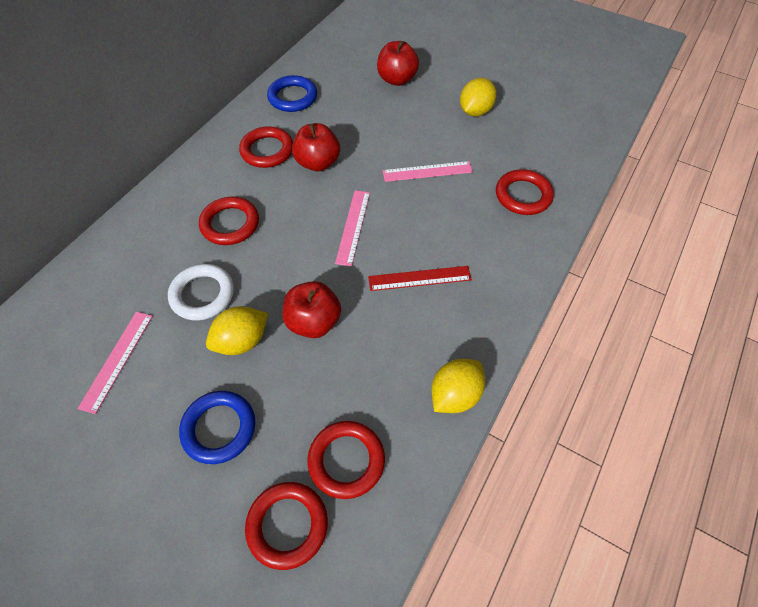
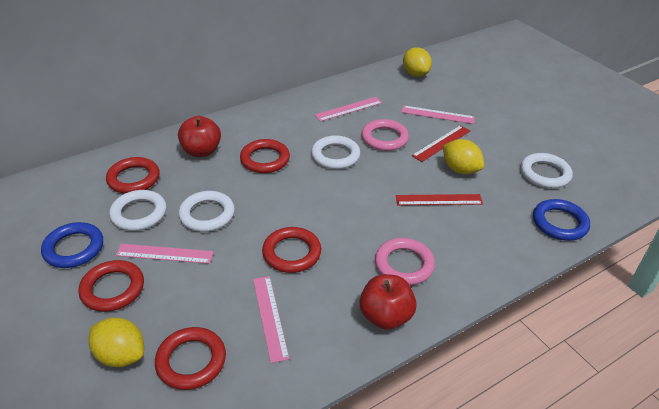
pink ring: 0 -> 2
pink ruler: 3 -> 4
red apple: 3 -> 2
red ruler: 1 -> 2
white ring: 1 -> 4

